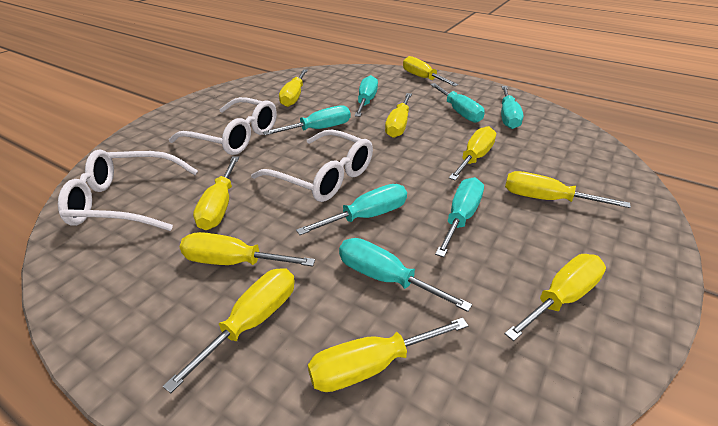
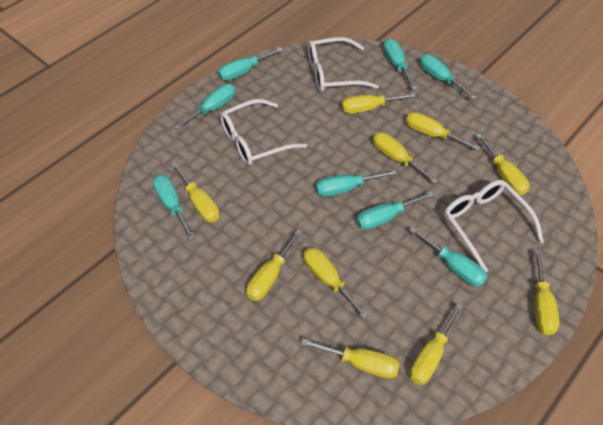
turquoise screwdriver: 7 -> 8

